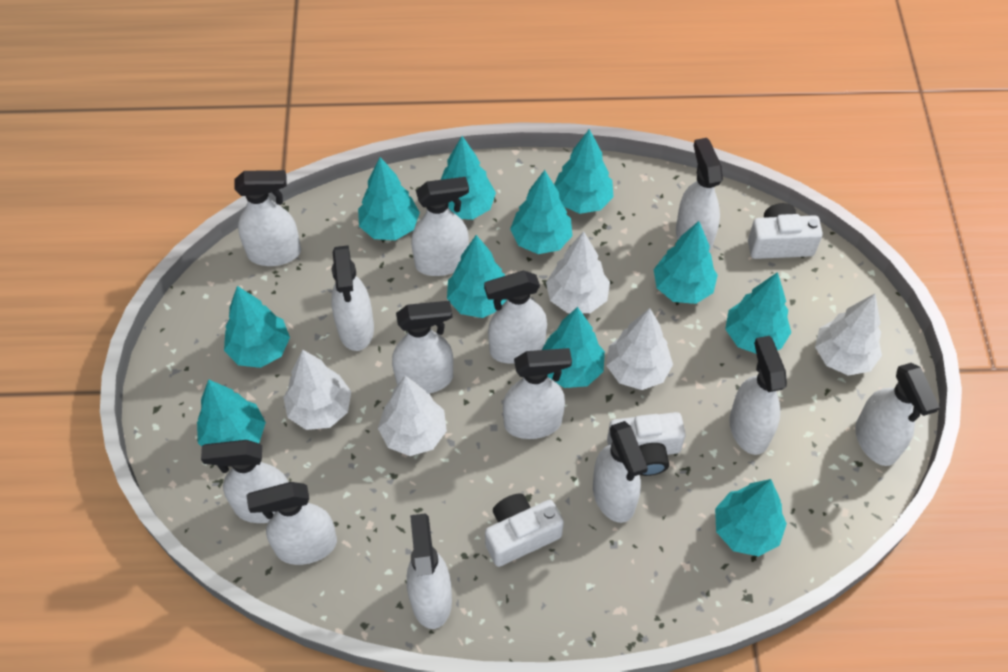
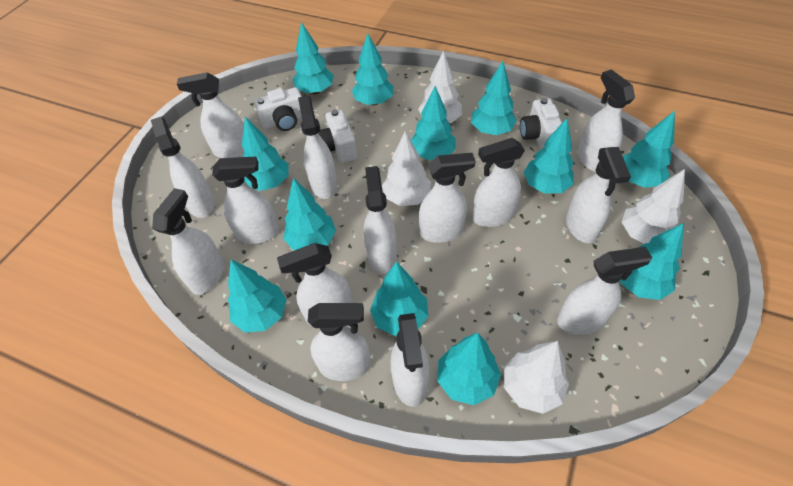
turquoise tree: 11 -> 12
white spray bottle: 13 -> 14
white tree: 5 -> 4

